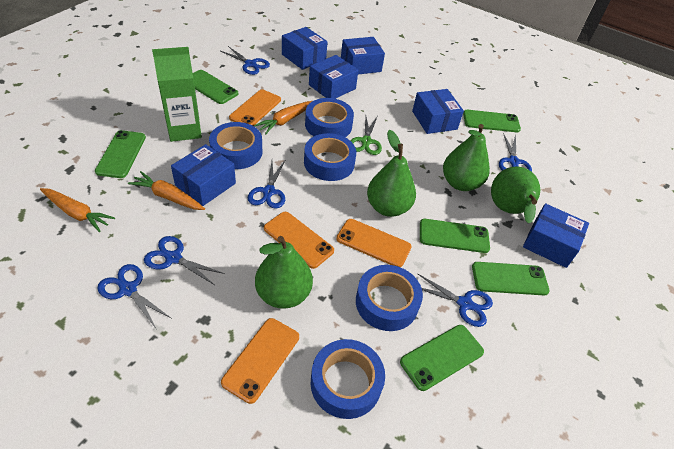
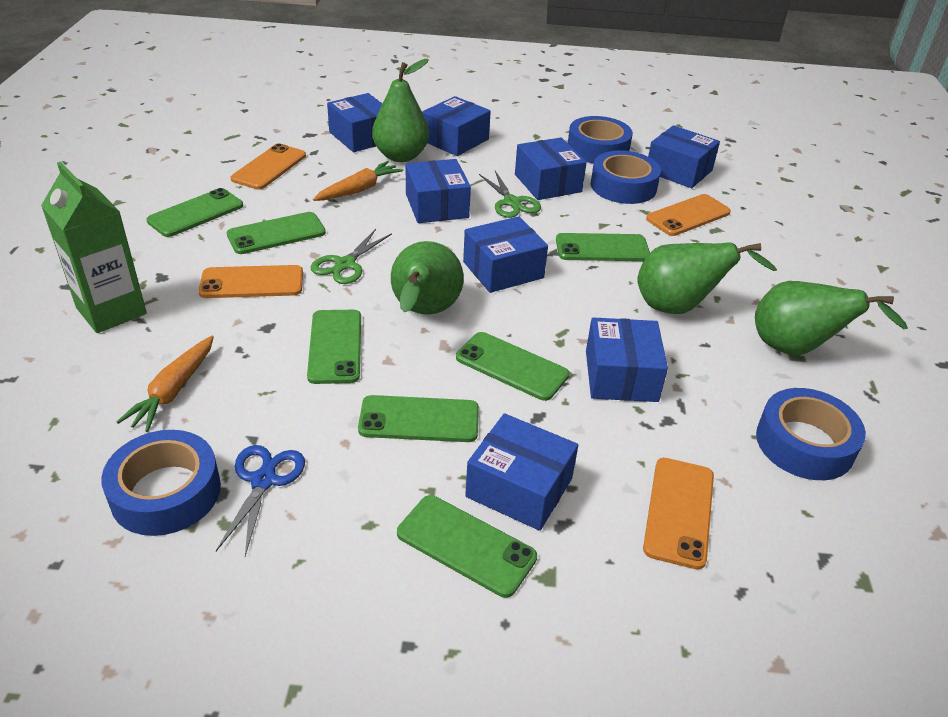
blue box: 6 -> 8
blue scissors: 6 -> 1
blue tape: 5 -> 4
green phone: 6 -> 7
green scissors: 1 -> 2
orange carrot: 3 -> 2

